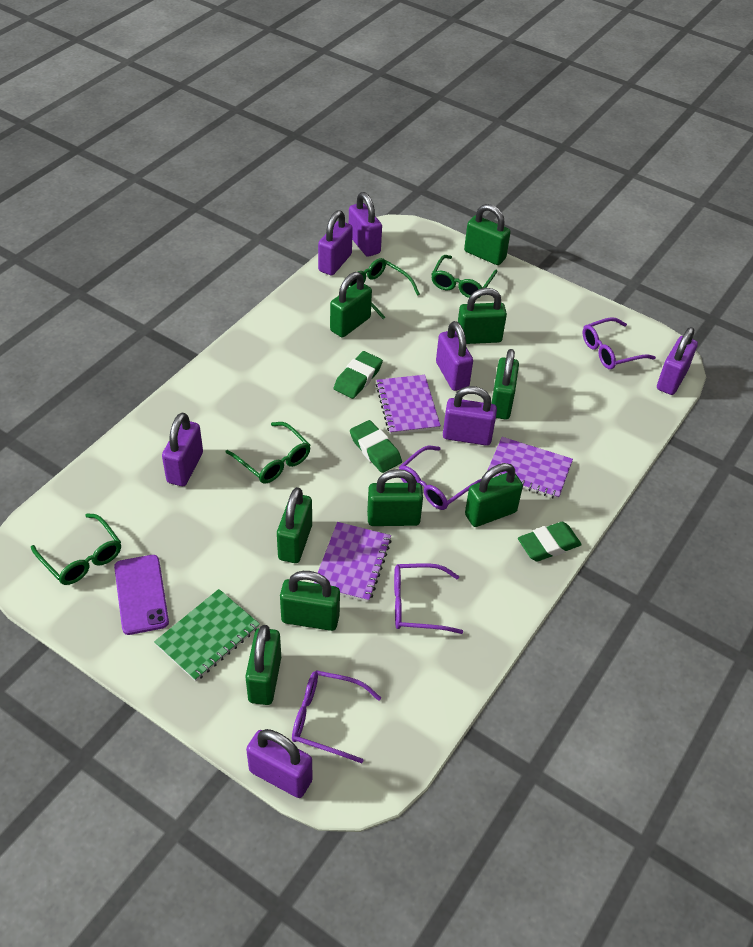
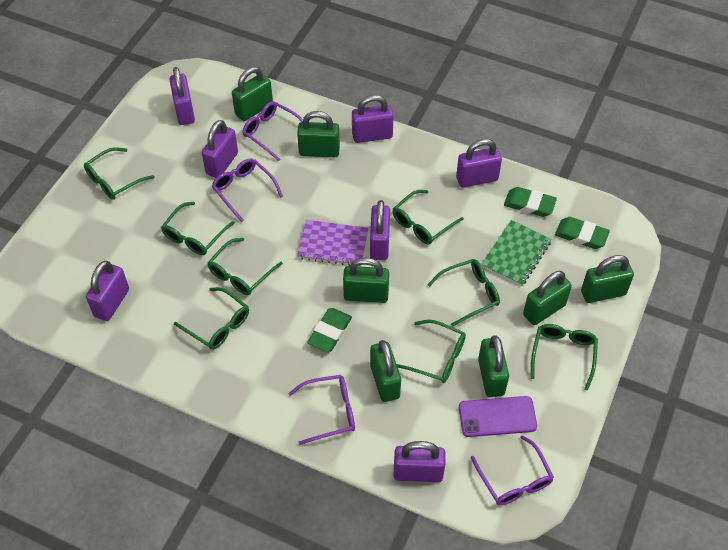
green glasses: 4 -> 8
green padlock: 9 -> 7
purple notebook: 3 -> 1

